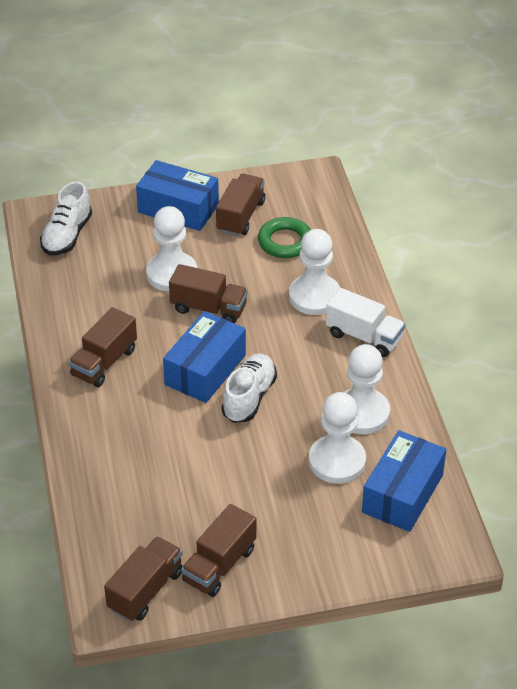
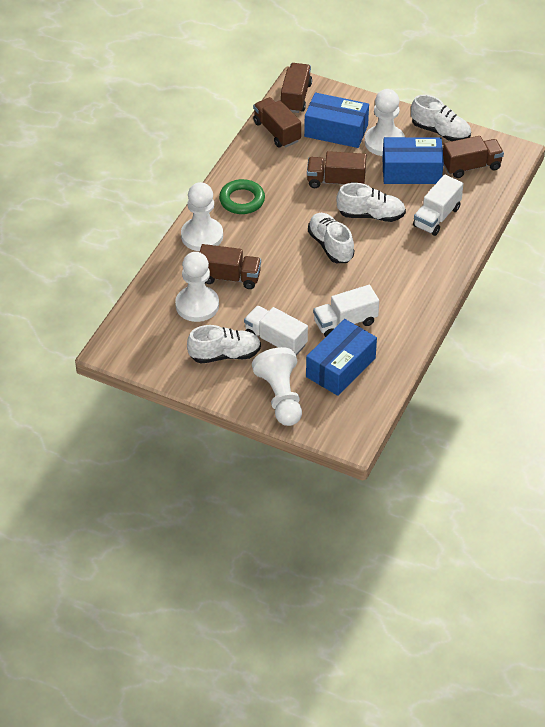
white shoe: 2 -> 4
white truck: 1 -> 3

